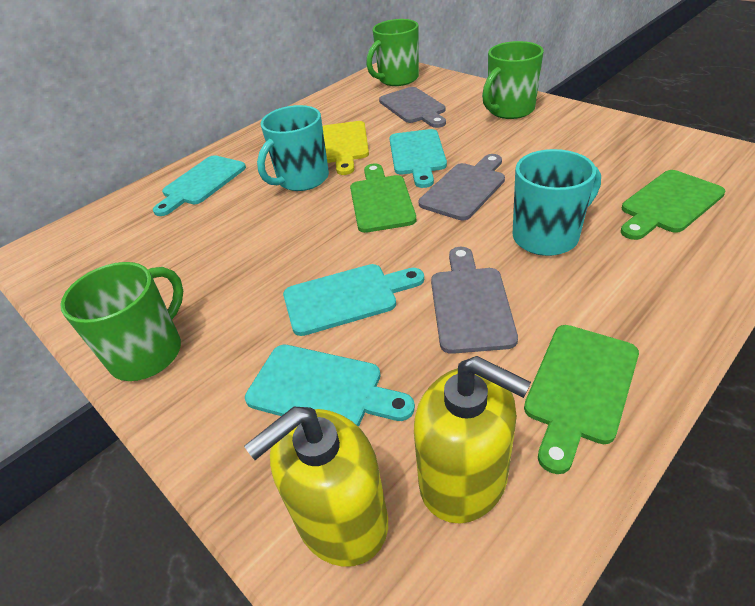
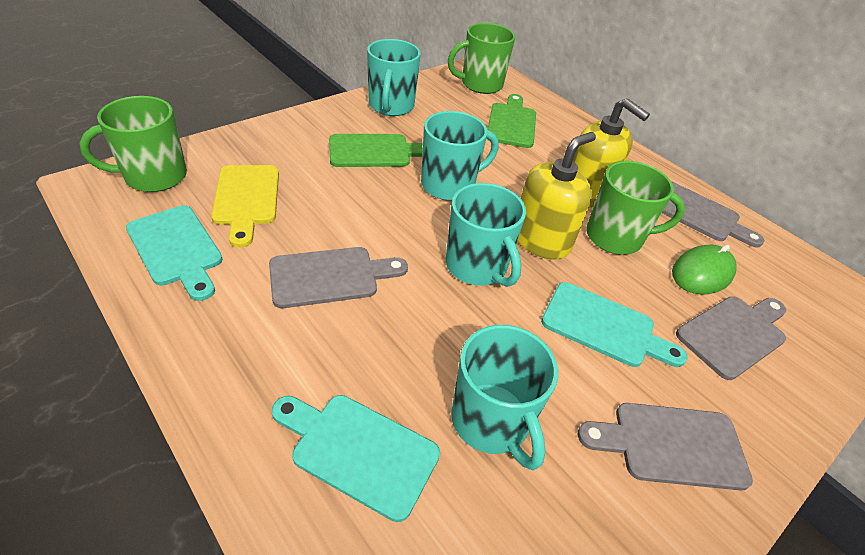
green cutting board: 3 -> 2
green mouse: 0 -> 1
grey cutting board: 3 -> 4
turquoise cutting board: 4 -> 3
turquoise mug: 2 -> 4

